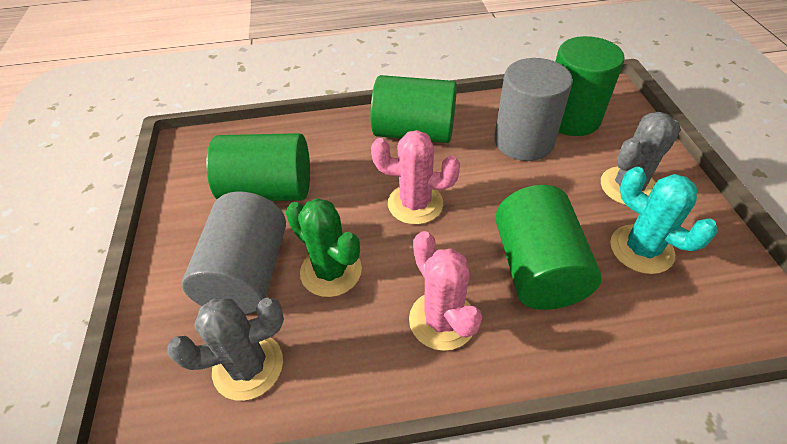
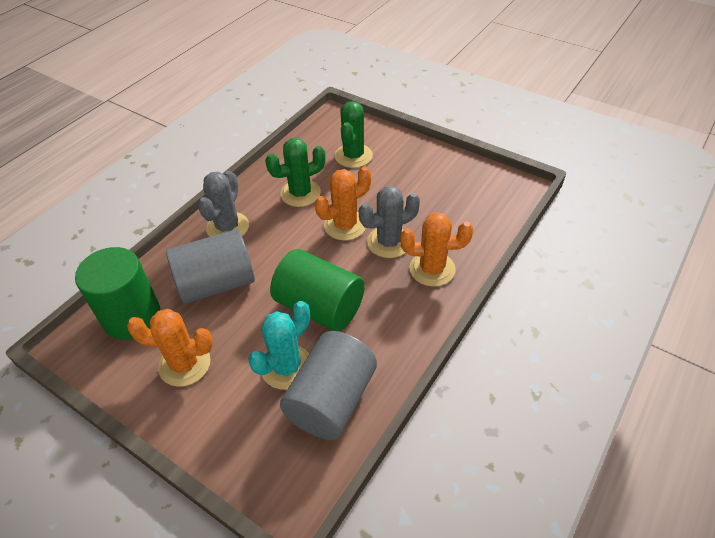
green cactus: 1 -> 2
green cylinder: 4 -> 2
orange cactus: 0 -> 3
pink cactus: 2 -> 0

